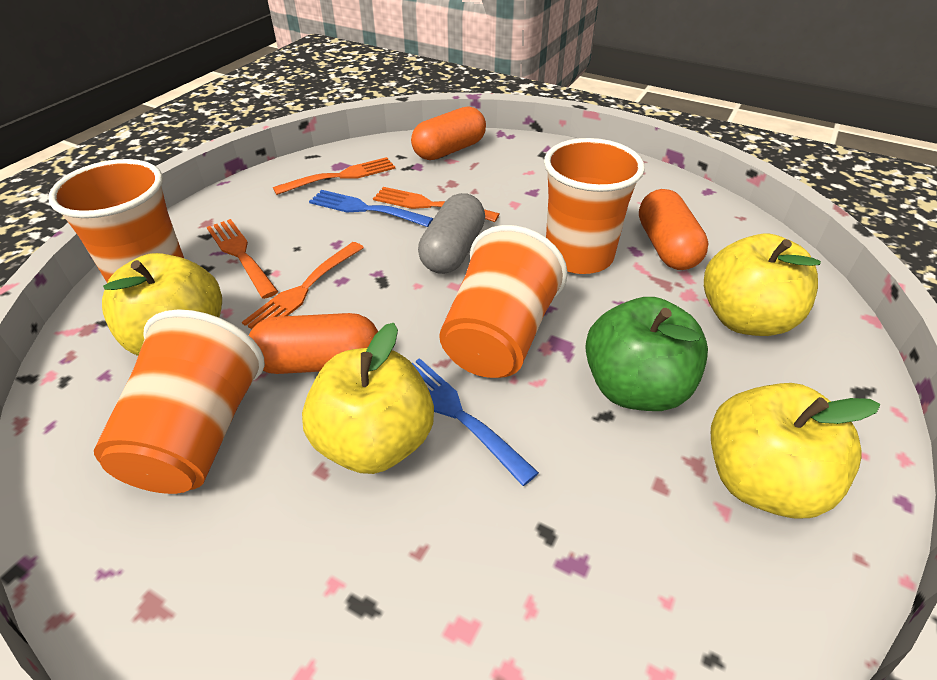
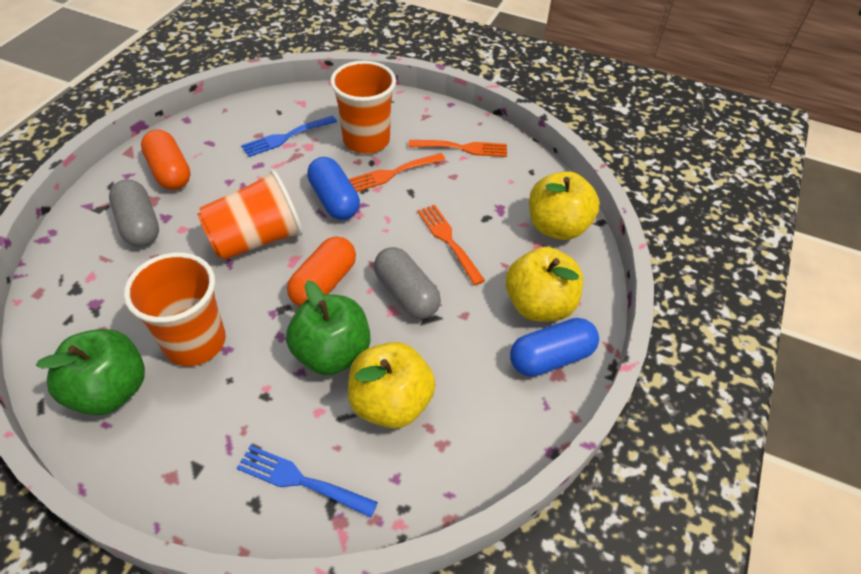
blue capsule: 0 -> 2
green apple: 1 -> 2
grey capsule: 1 -> 2
orange capsule: 3 -> 2
orange cup: 4 -> 3
orange fork: 4 -> 3
yellow apple: 4 -> 3

